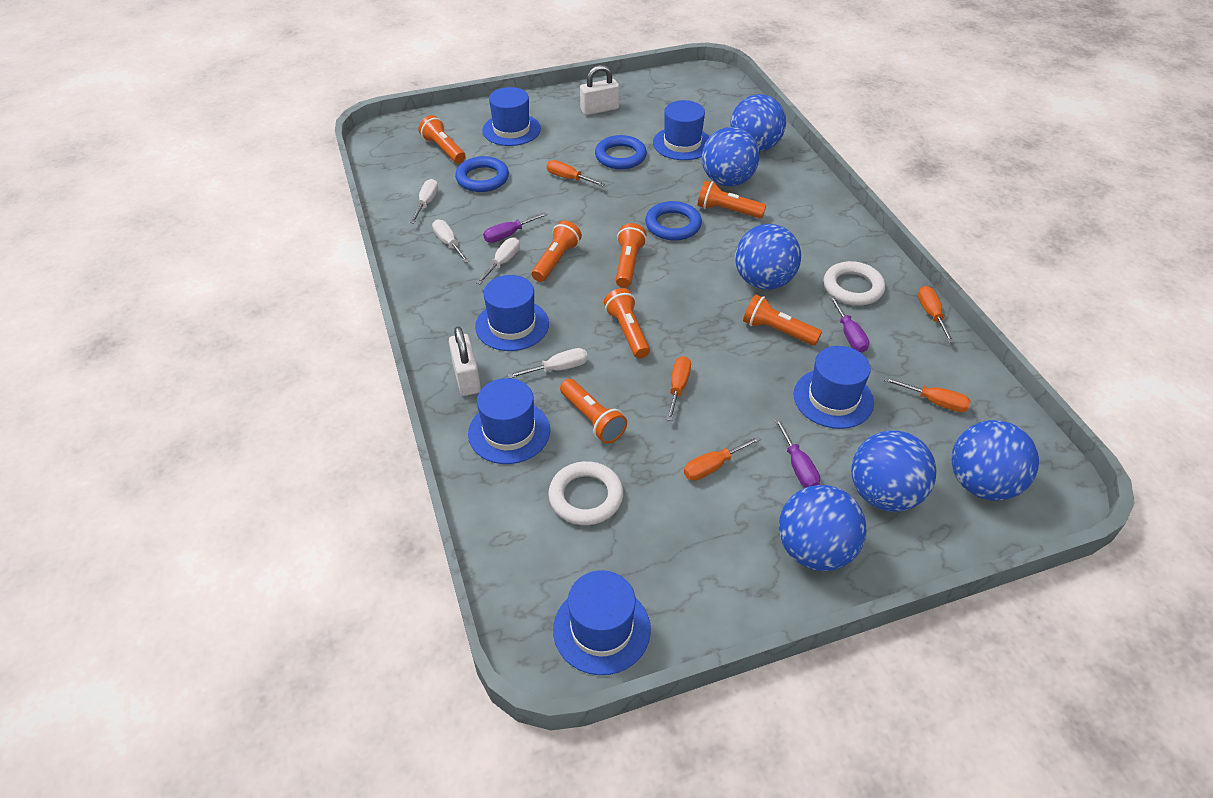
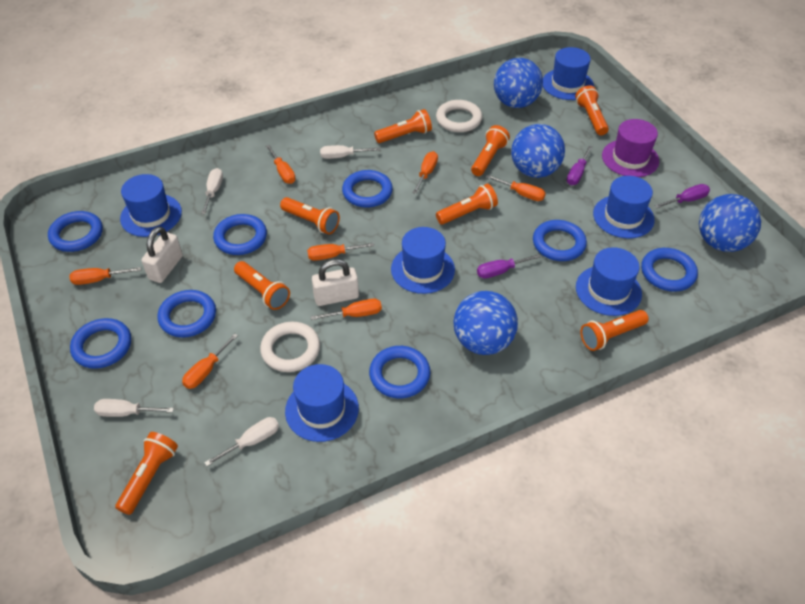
blue ball: 6 -> 4
blue ring: 3 -> 8
orange flashlight: 7 -> 8
orange screwdriver: 5 -> 7
purple hat: 0 -> 1

